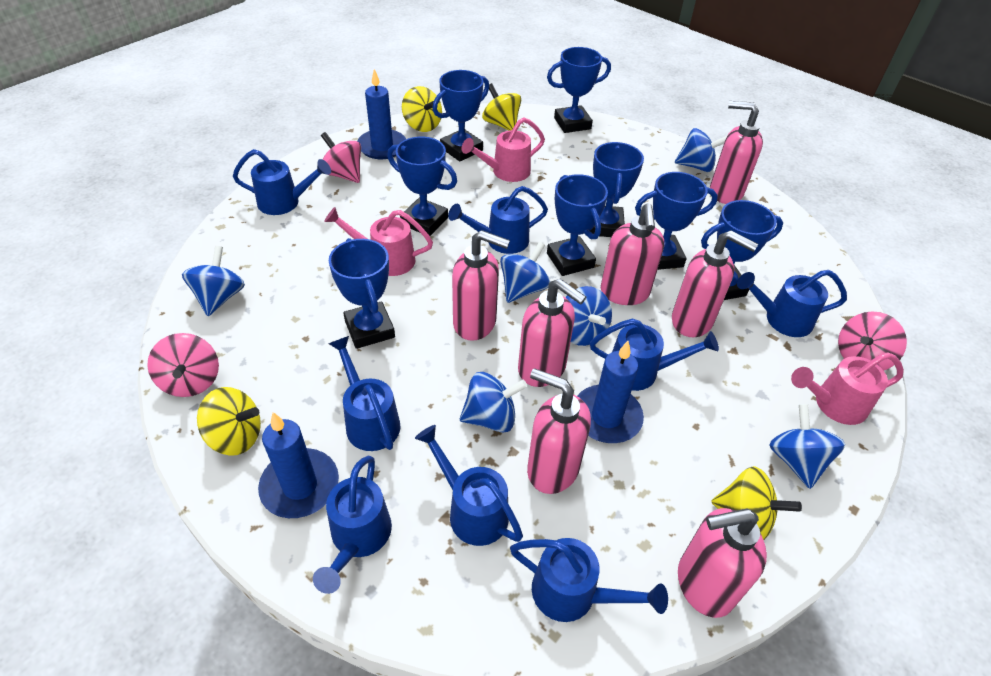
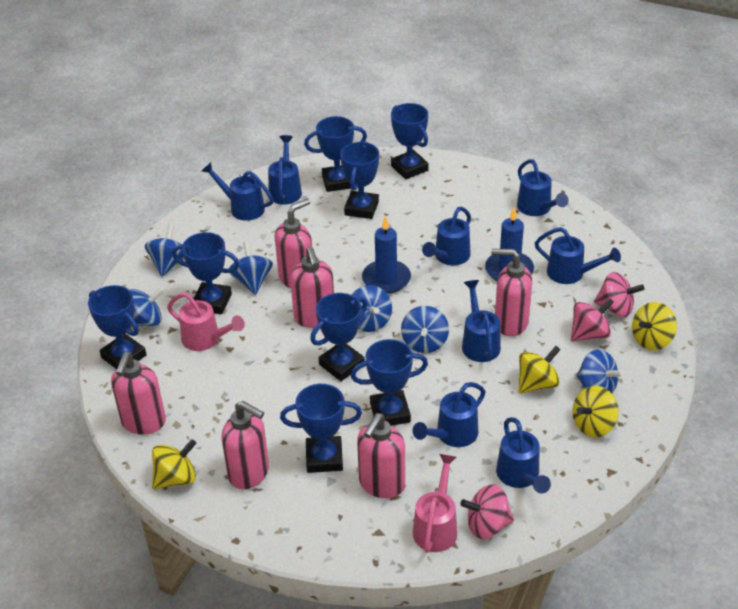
blue candle: 3 -> 2
pink soap dispenser: 7 -> 6
pink watering can: 3 -> 2

